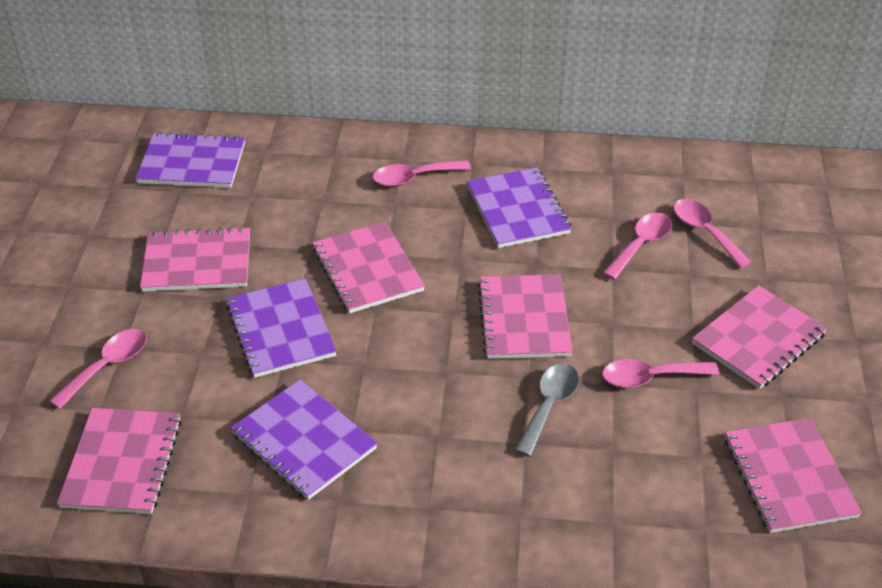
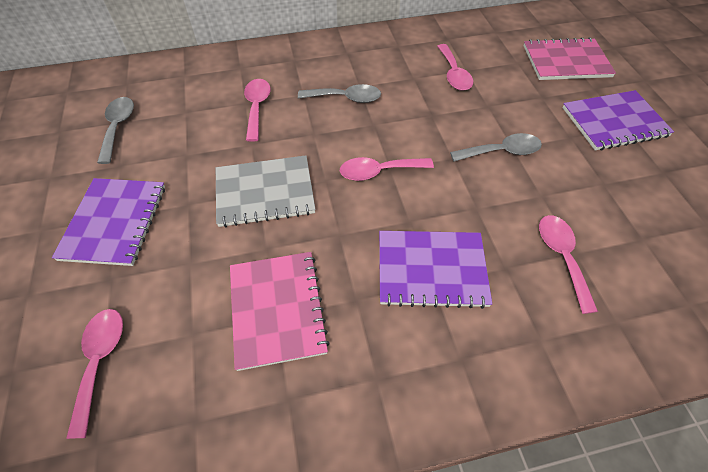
grey notebook: 0 -> 1
grey spoon: 1 -> 3
pink notebook: 6 -> 2
purple notebook: 4 -> 3

